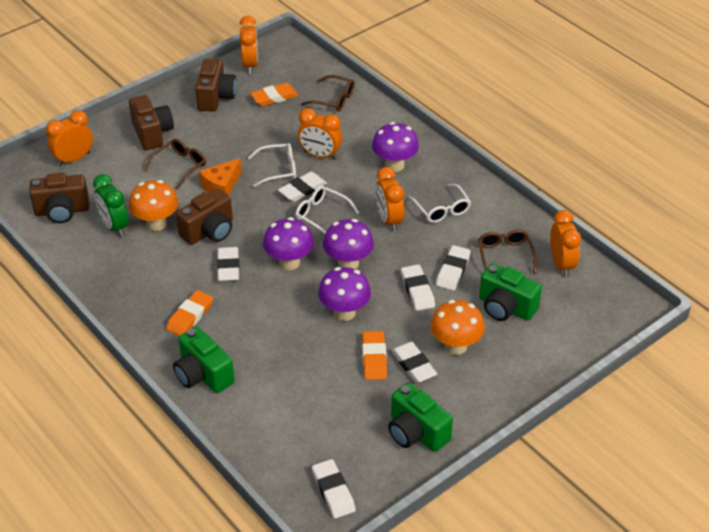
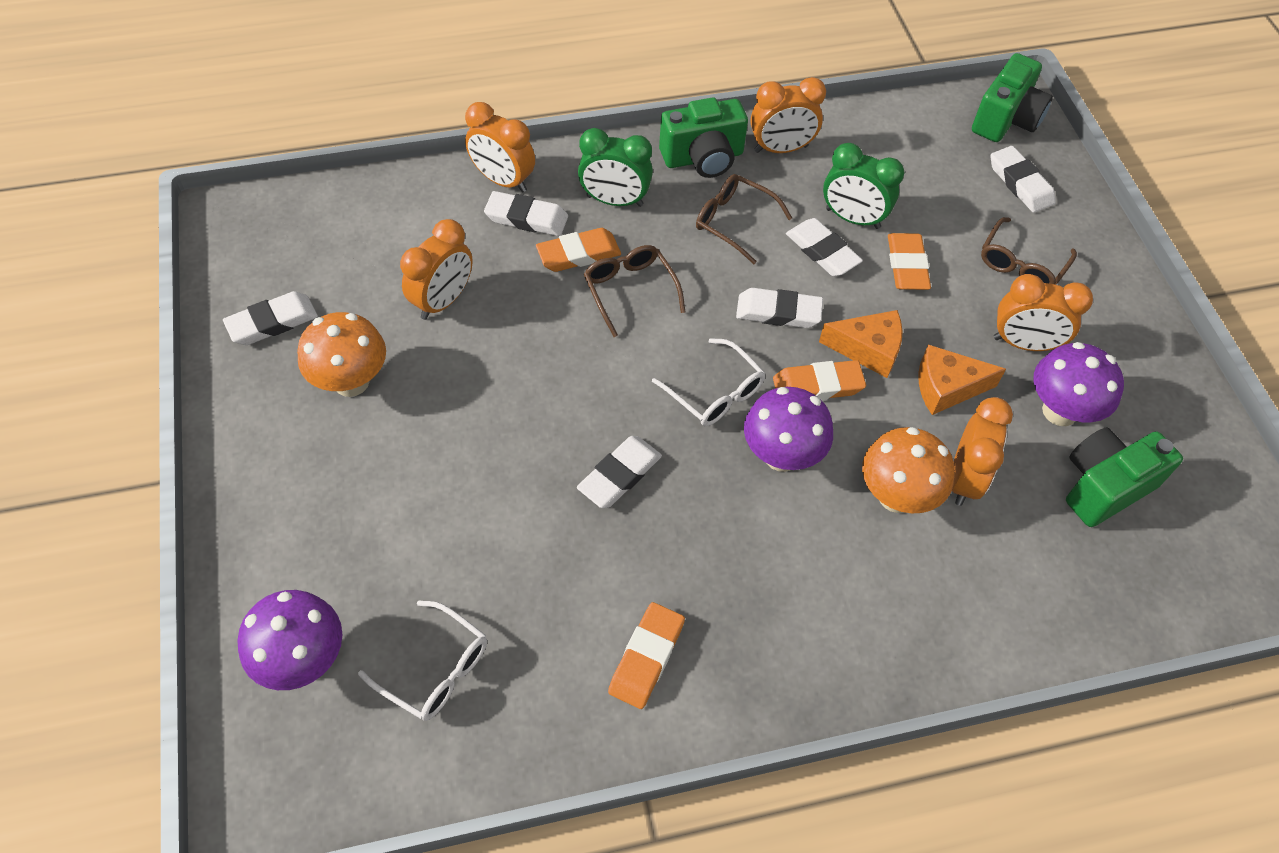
brown camera: 4 -> 0
green clock: 1 -> 2
orange cheese: 1 -> 2
orange eraser: 3 -> 4
purple mushroom: 4 -> 3
white glasses: 3 -> 2

